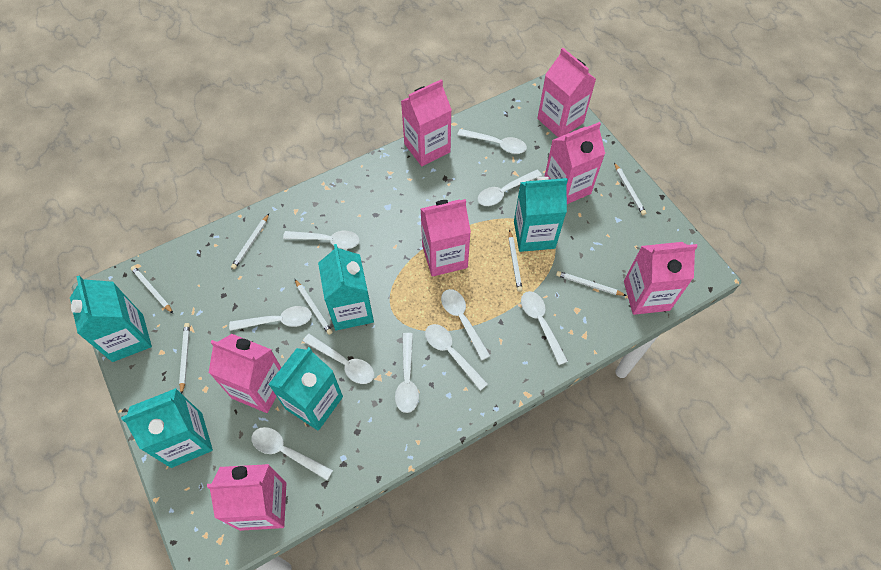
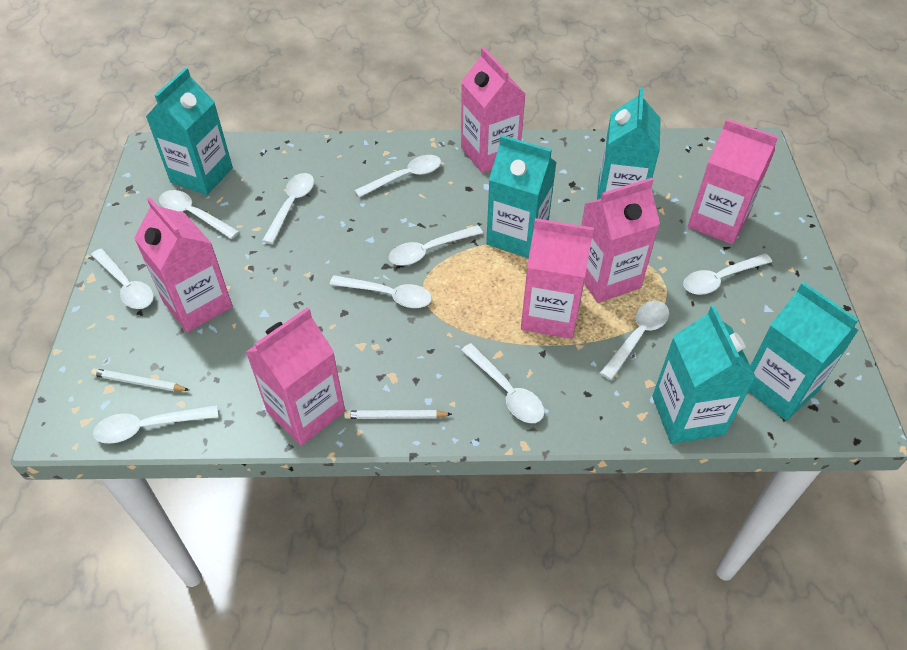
pink carton: 7 -> 6
white pencil: 7 -> 2

